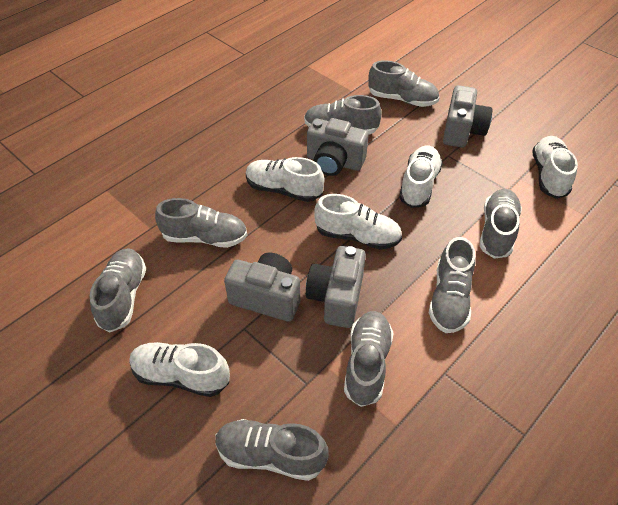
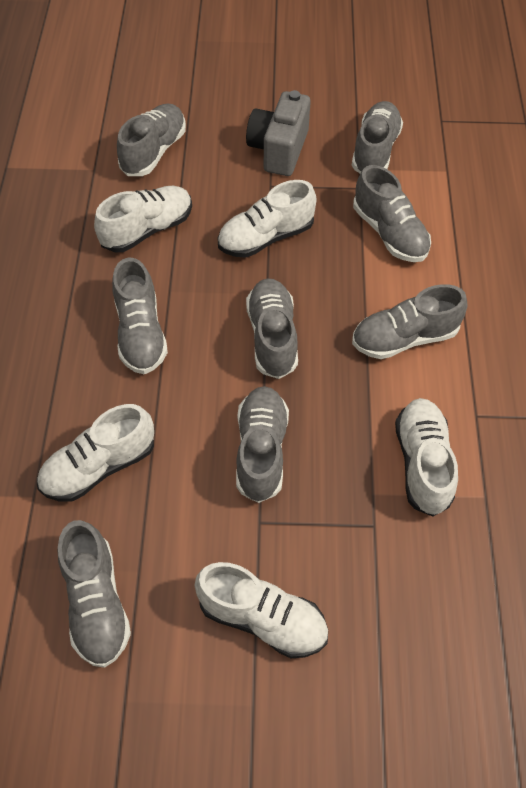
grey camera: 4 -> 1

